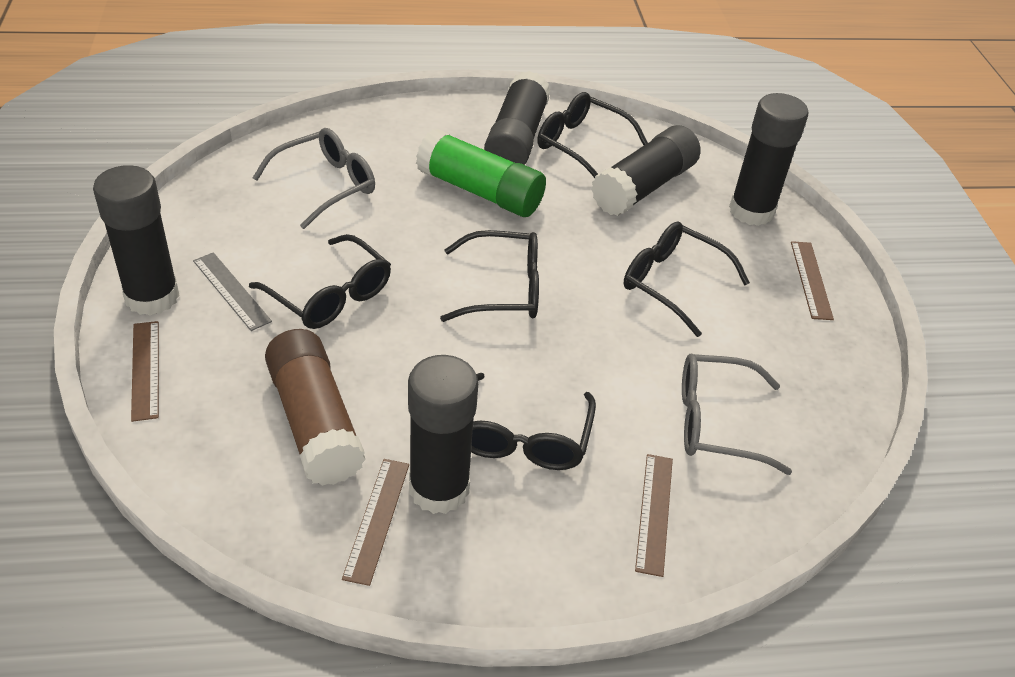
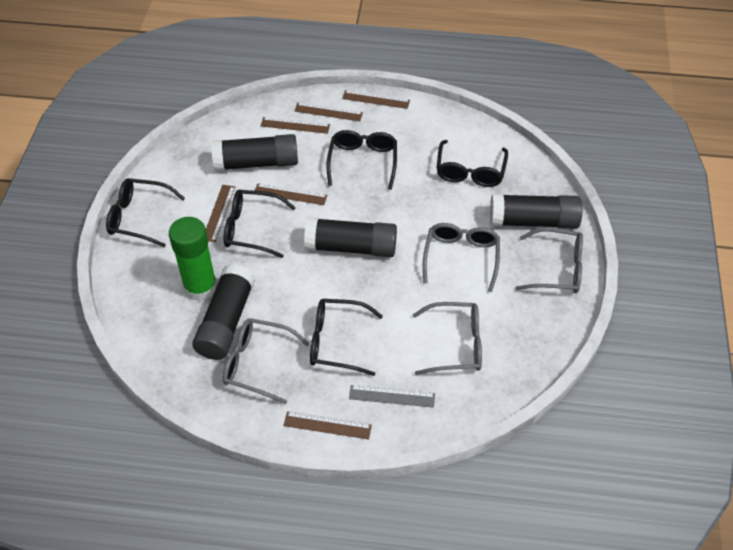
black glue stick: 5 -> 4
brown glue stick: 1 -> 0
brown ruler: 4 -> 6
grey glasses: 2 -> 4

